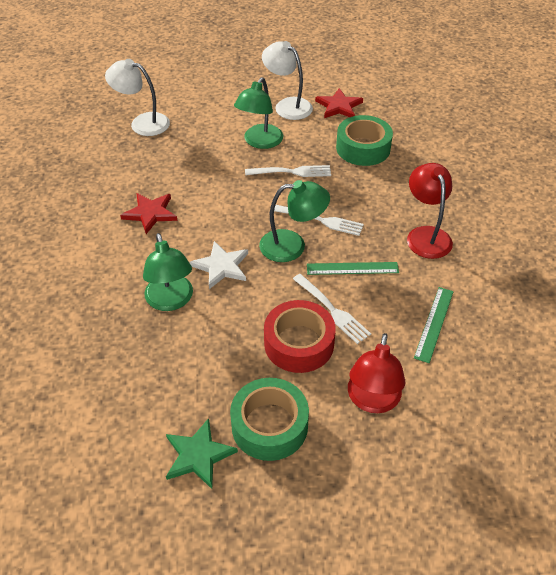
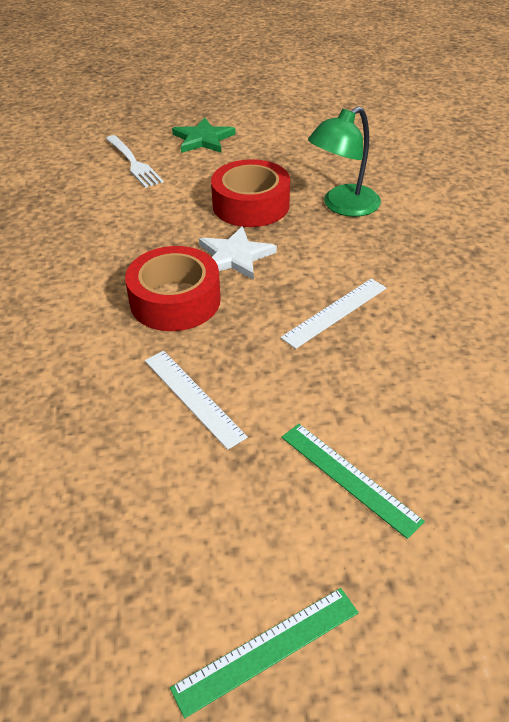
green lamp: 3 -> 1
green tape: 2 -> 0
red lamp: 2 -> 0
red star: 2 -> 0
red tape: 1 -> 2
white fork: 3 -> 1
white lamp: 2 -> 0
white ruler: 0 -> 2

